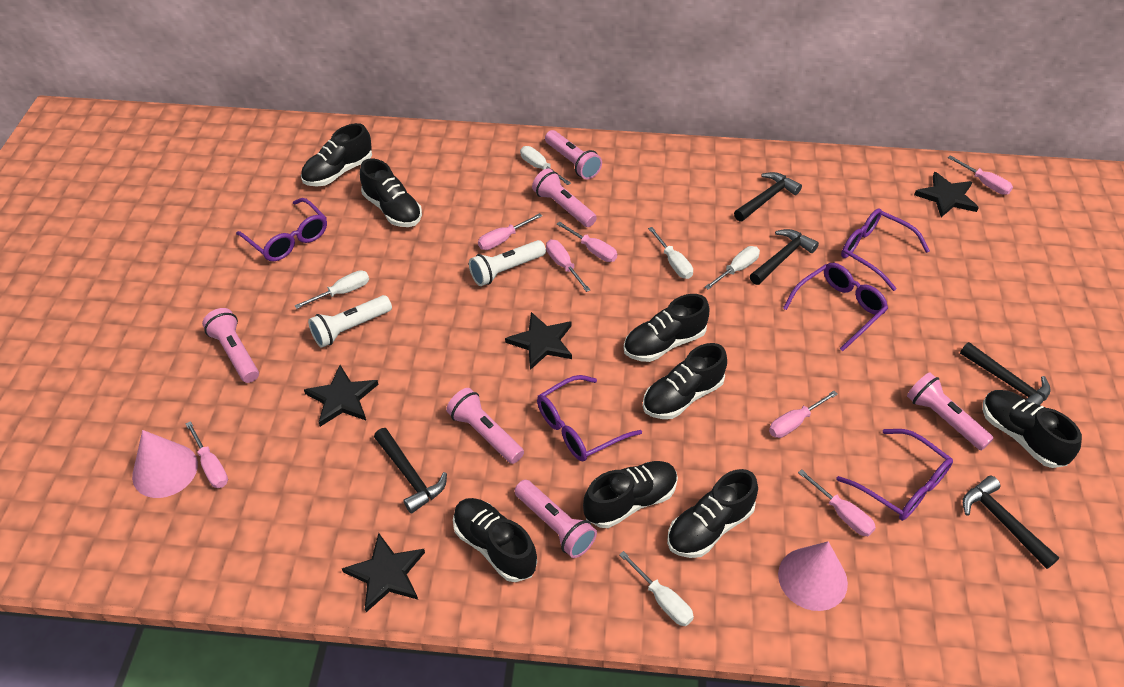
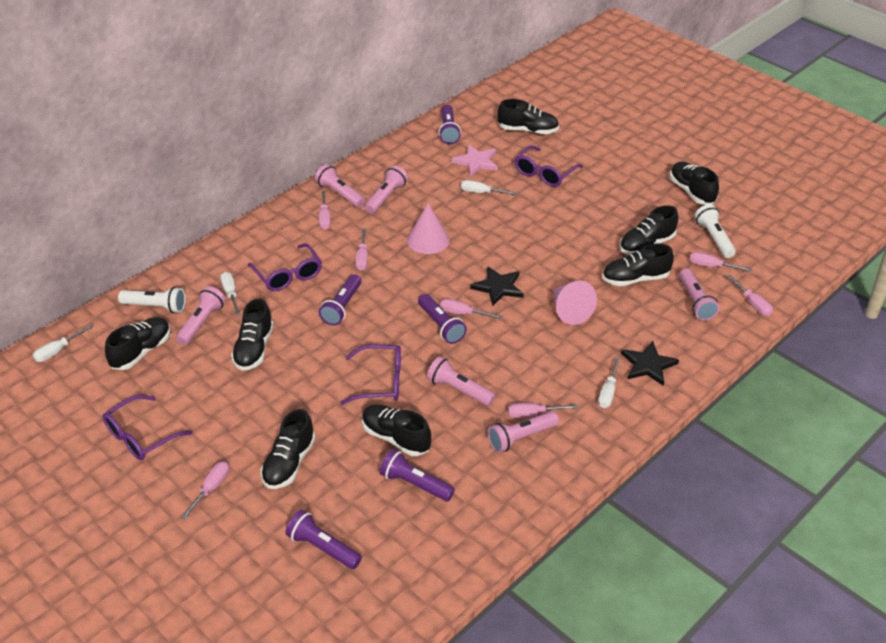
black hammer: 5 -> 0
black star: 4 -> 2
pink star: 0 -> 1
purple flashlight: 0 -> 5
purple glasses: 5 -> 4
white screwdriver: 5 -> 4

